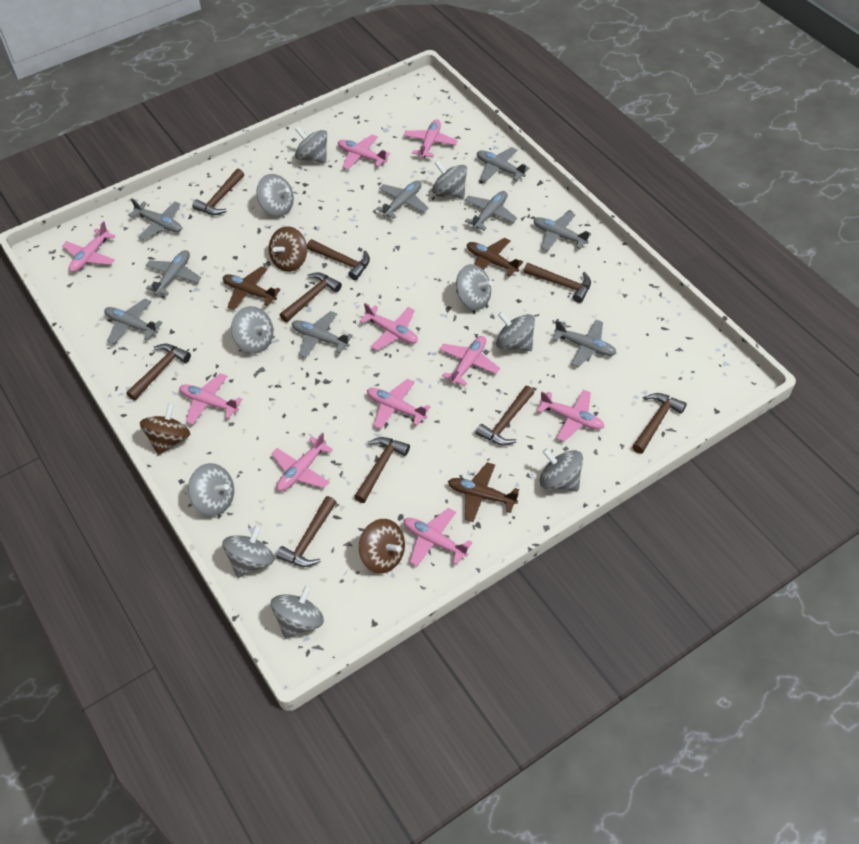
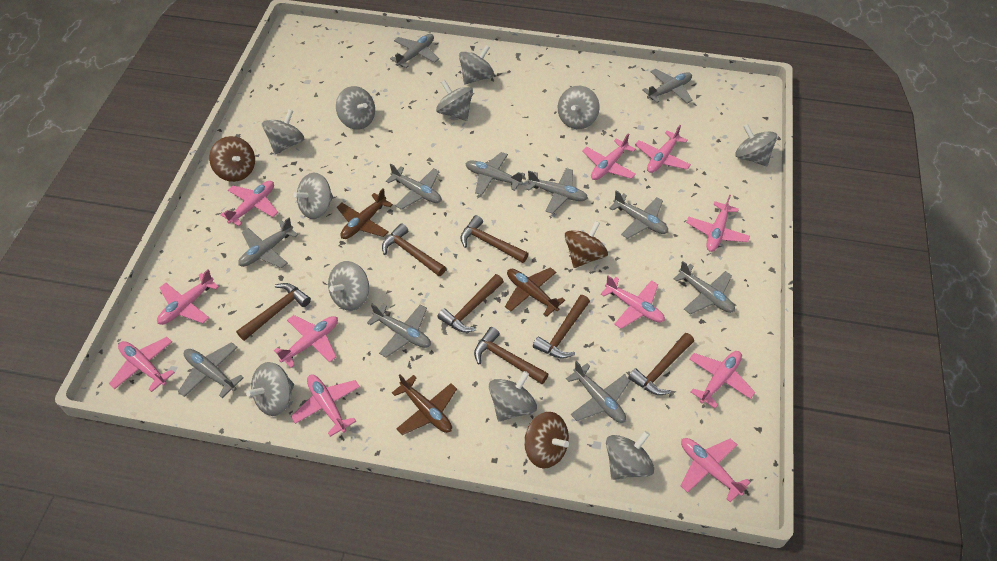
brown hammer: 9 -> 7
grey plane: 9 -> 11
grey spinning top: 10 -> 11
pink plane: 10 -> 11

